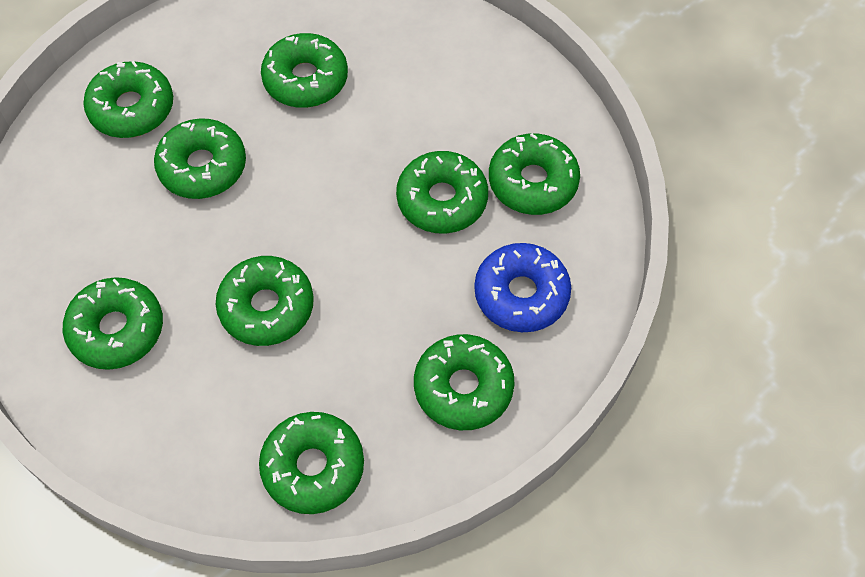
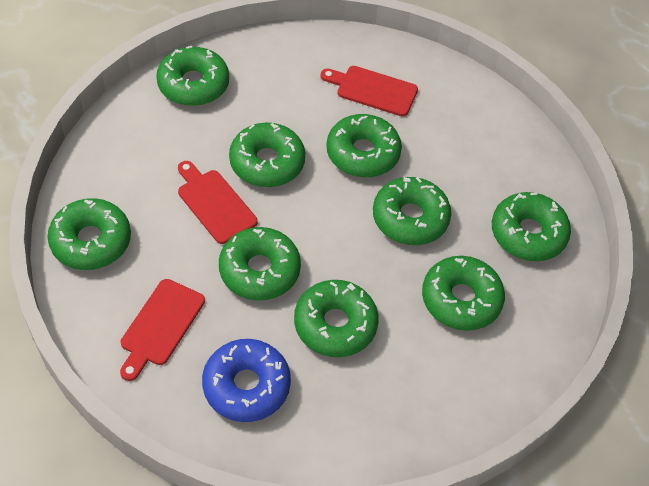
red cutting board: 0 -> 3

